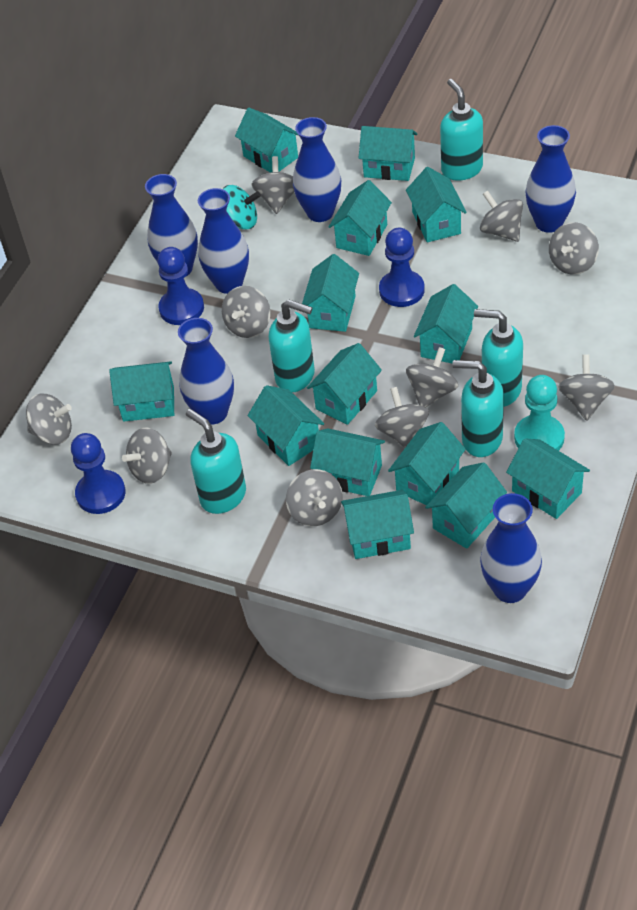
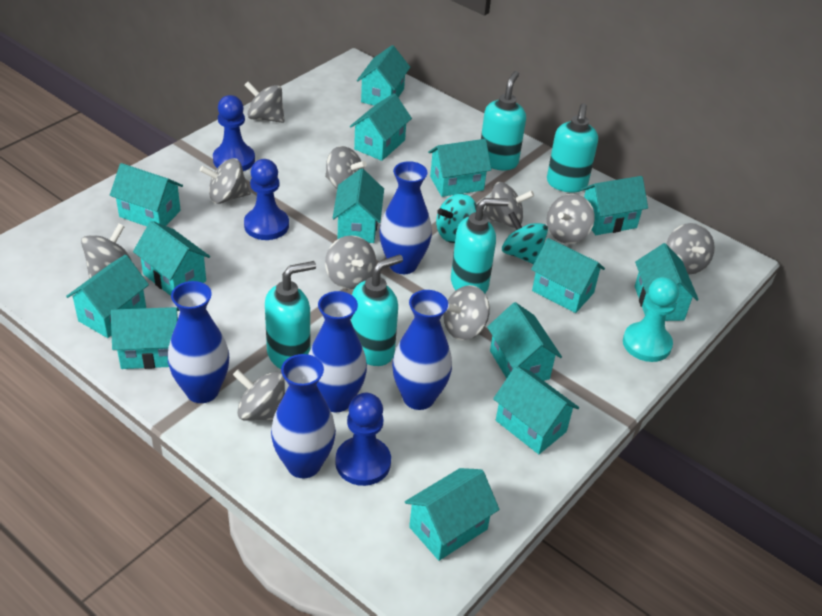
blue vase: 6 -> 5
turquoise spinning top: 1 -> 2

